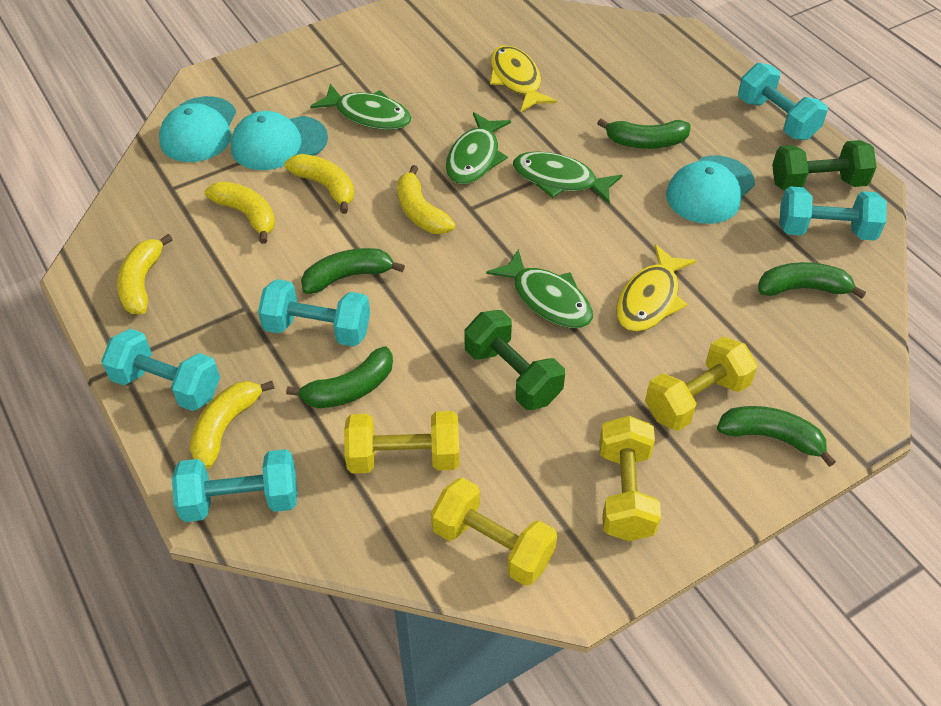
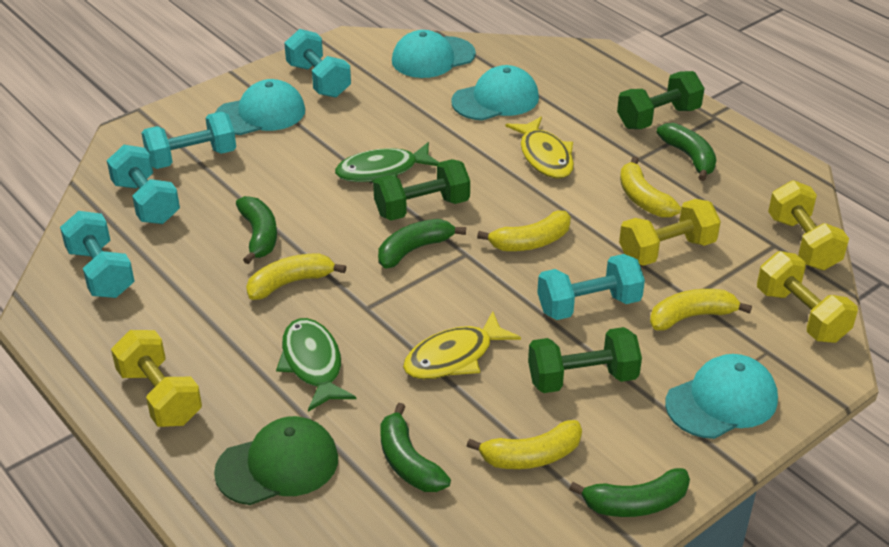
green cap: 0 -> 1
green dumbbell: 2 -> 3
green fish: 4 -> 2
turquoise cap: 3 -> 4

